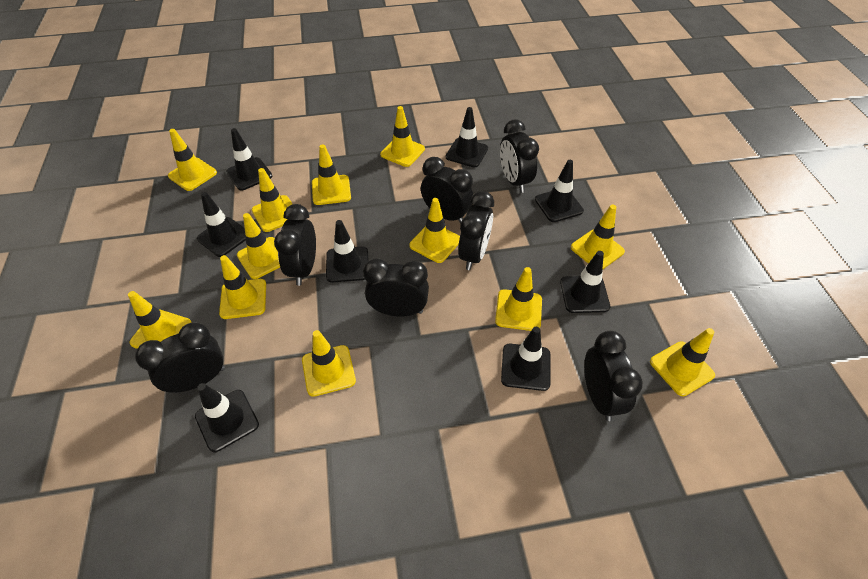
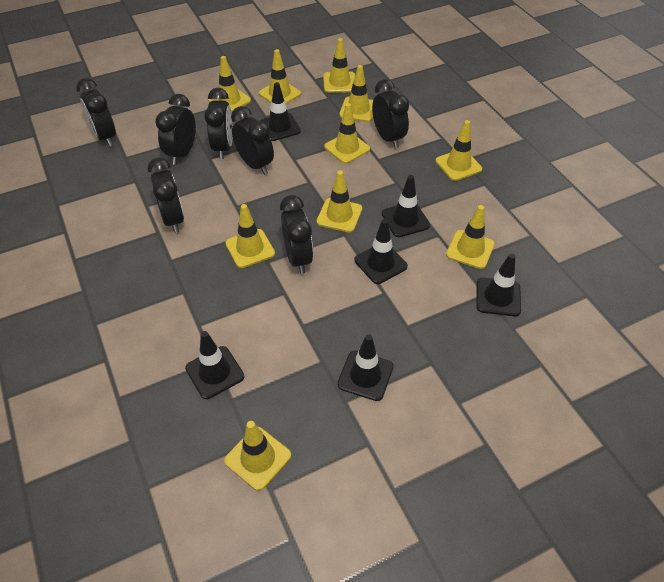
black traffic cone: 8 -> 6
yellow traffic cone: 12 -> 10

